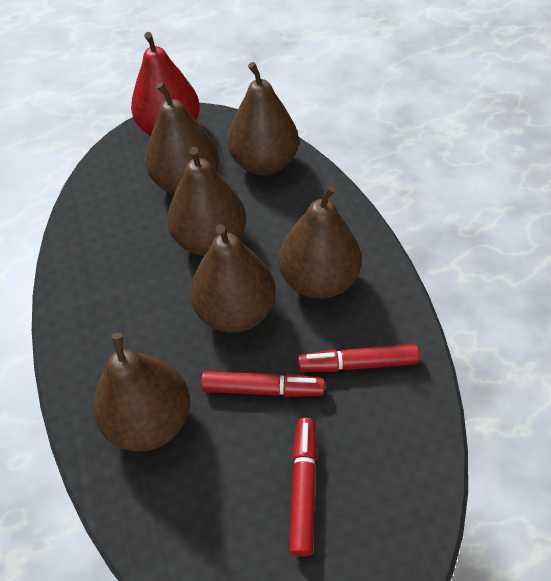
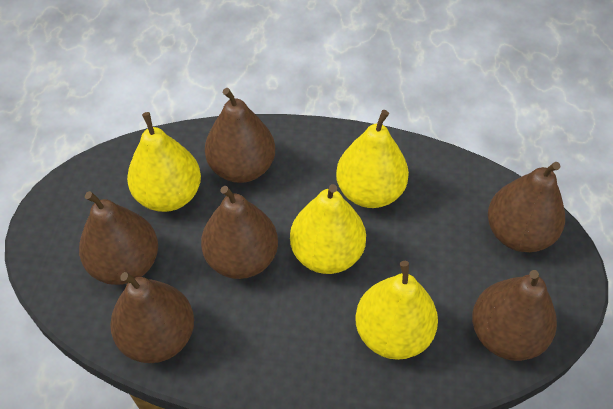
red marker: 3 -> 0
red pear: 1 -> 0
yellow pear: 0 -> 4

